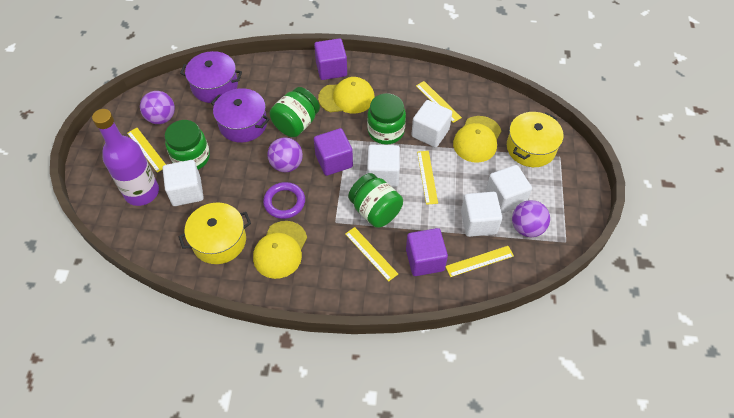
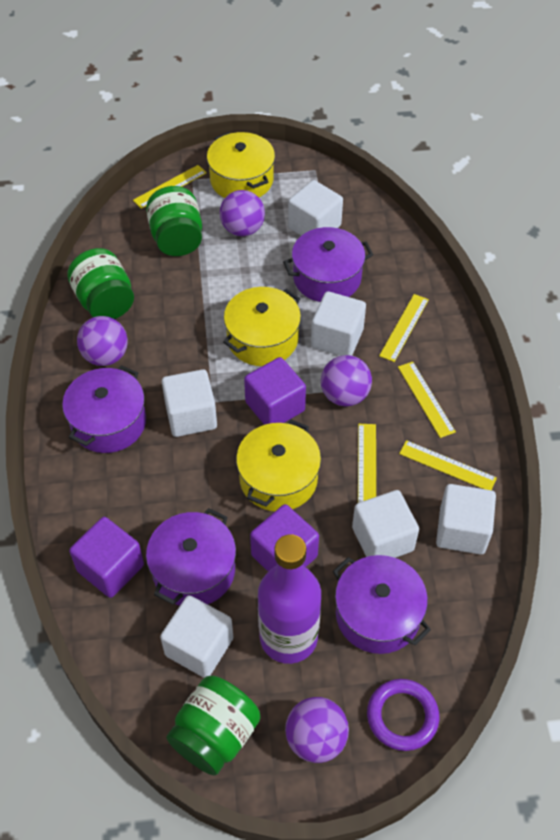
green jar: 4 -> 3
purple ball: 3 -> 4
purple pot: 2 -> 4
white cube: 5 -> 6
yellow cap: 3 -> 0
yellow pot: 2 -> 3

